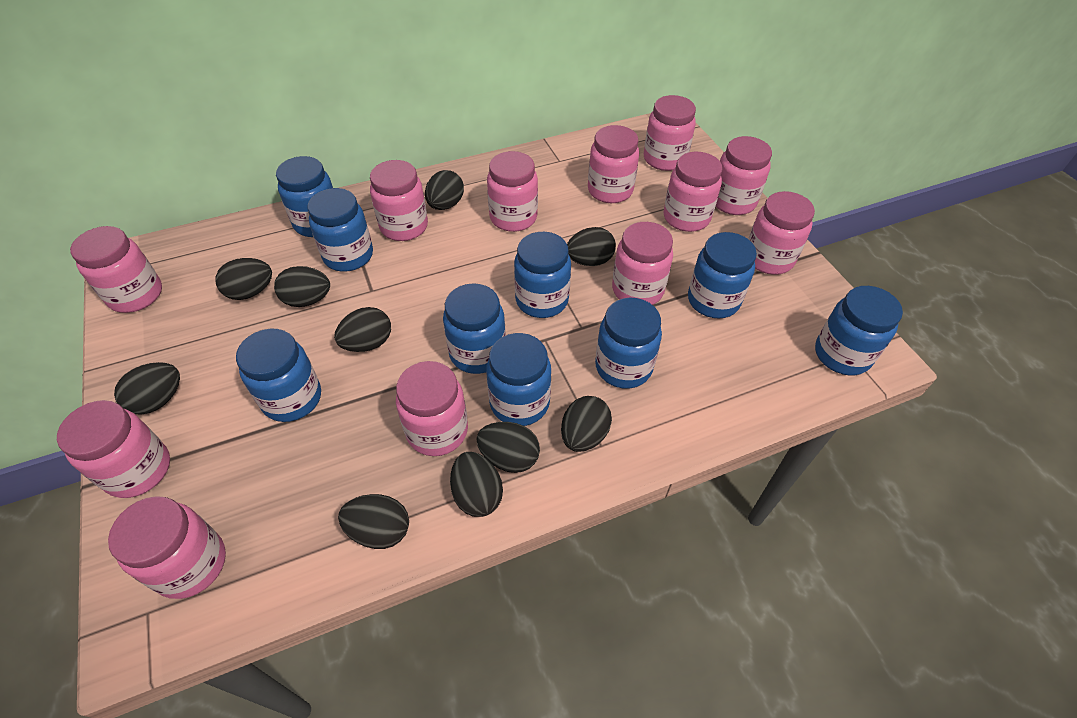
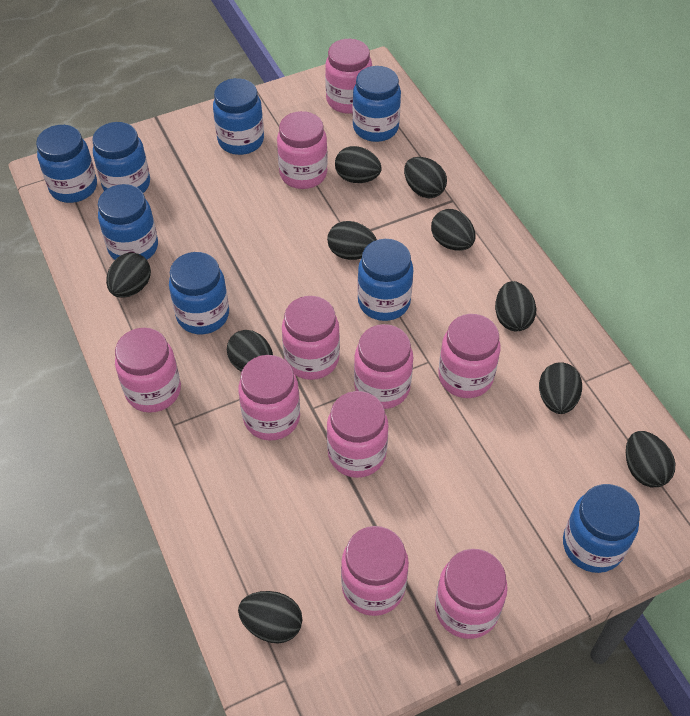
blue jar: 9 -> 8
pink jar: 12 -> 10

